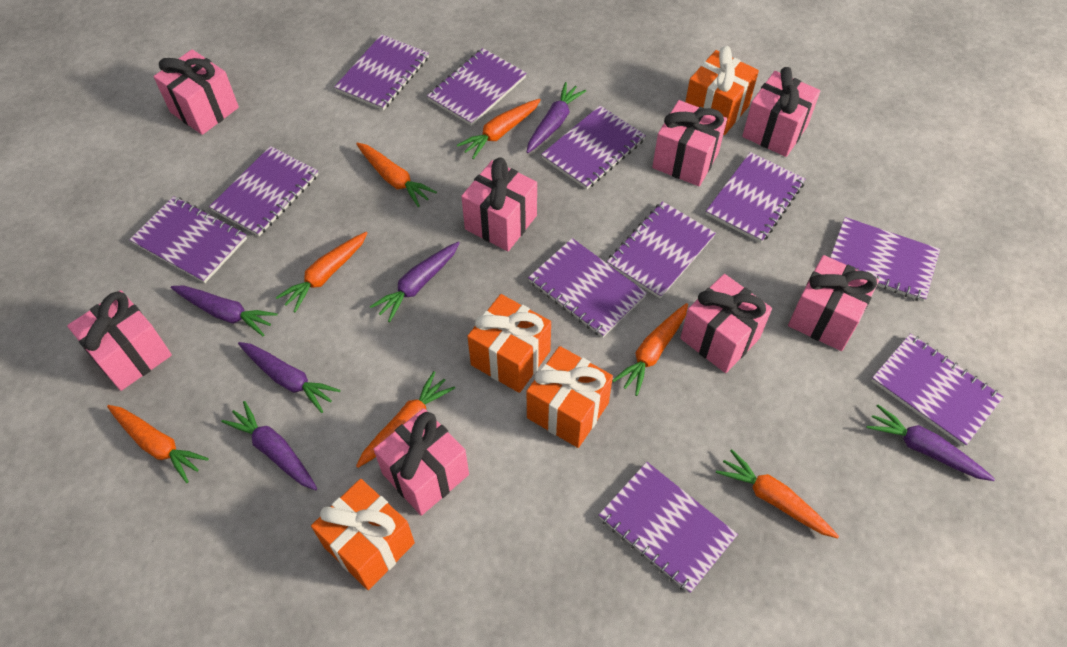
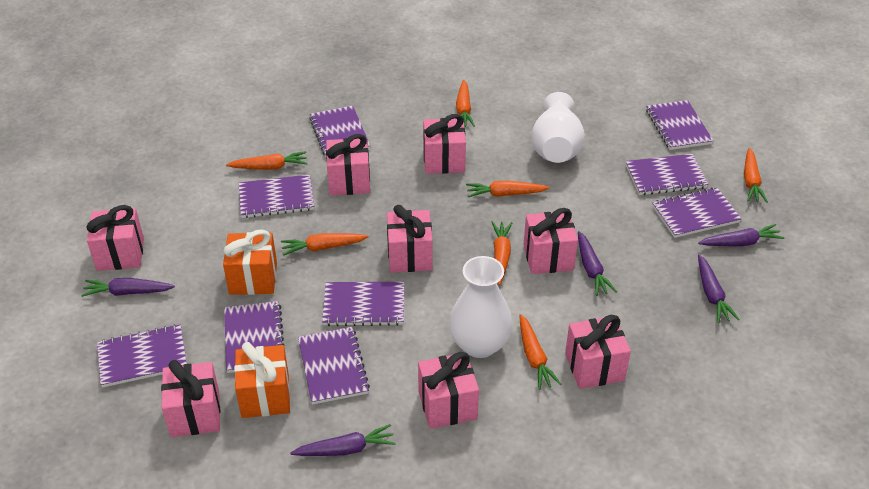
orange gift: 4 -> 2
purple carrot: 6 -> 5
purple notebook: 11 -> 9
white vase: 0 -> 2

